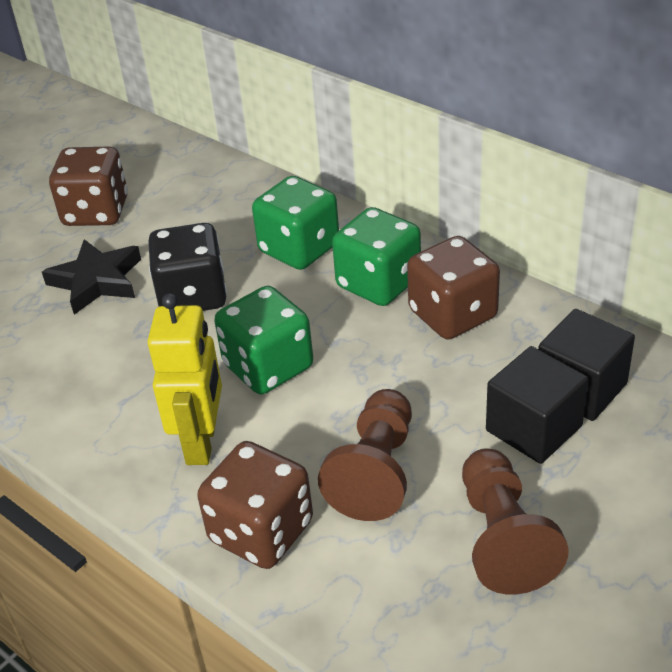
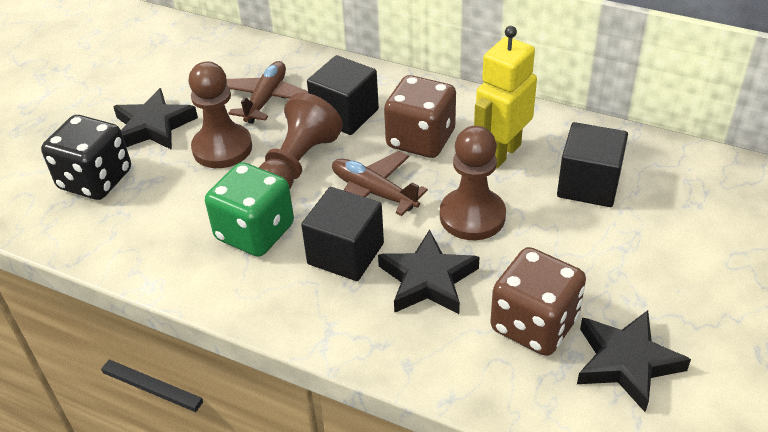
black cube: 2 -> 3
black star: 1 -> 3
brown dice: 3 -> 2
brown pawn: 2 -> 3
brown plane: 0 -> 2
green dice: 3 -> 1

